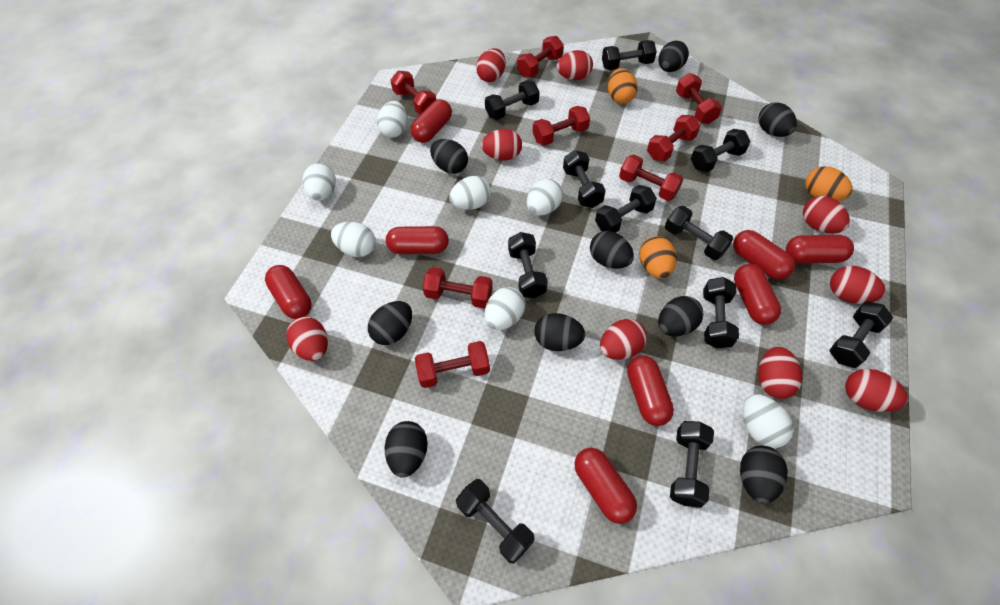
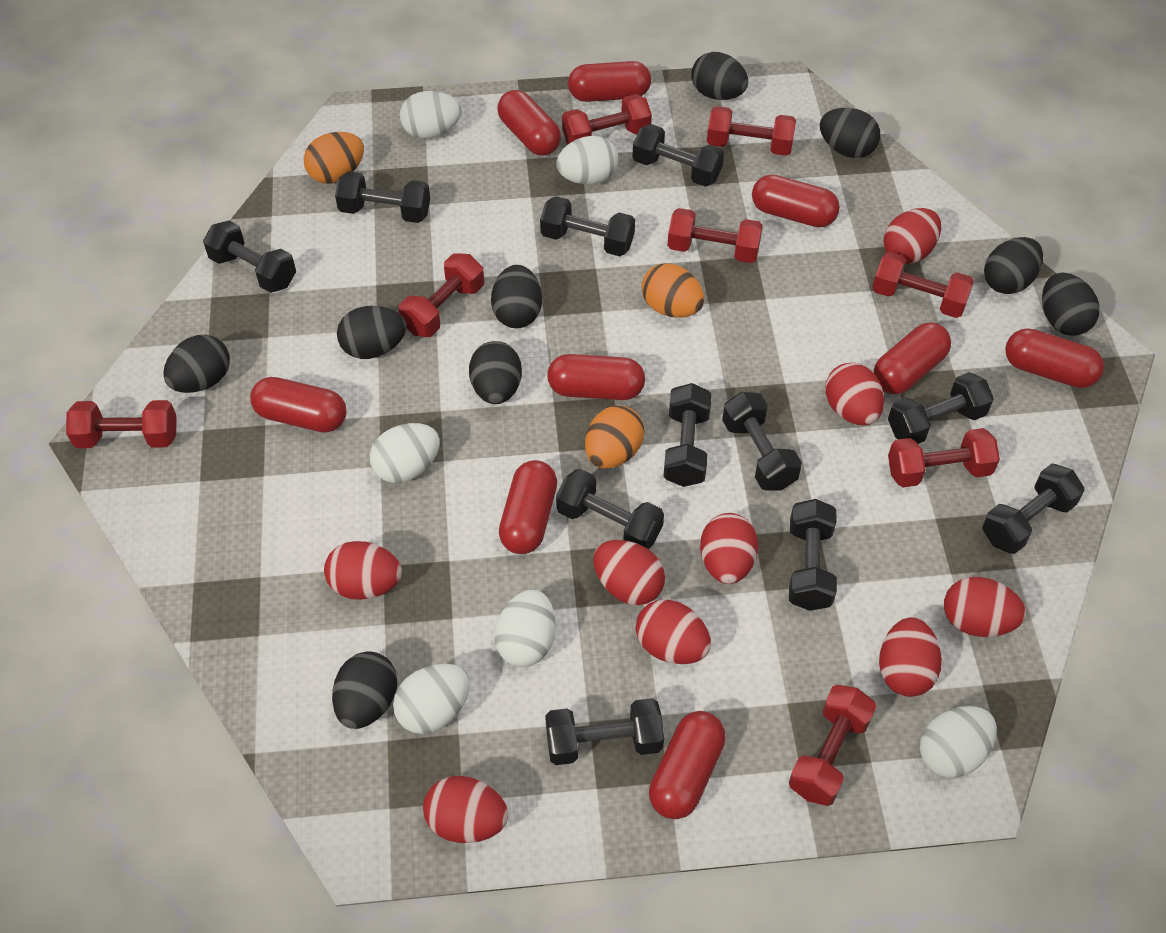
red capsule: 8 -> 9
white egg: 7 -> 6

